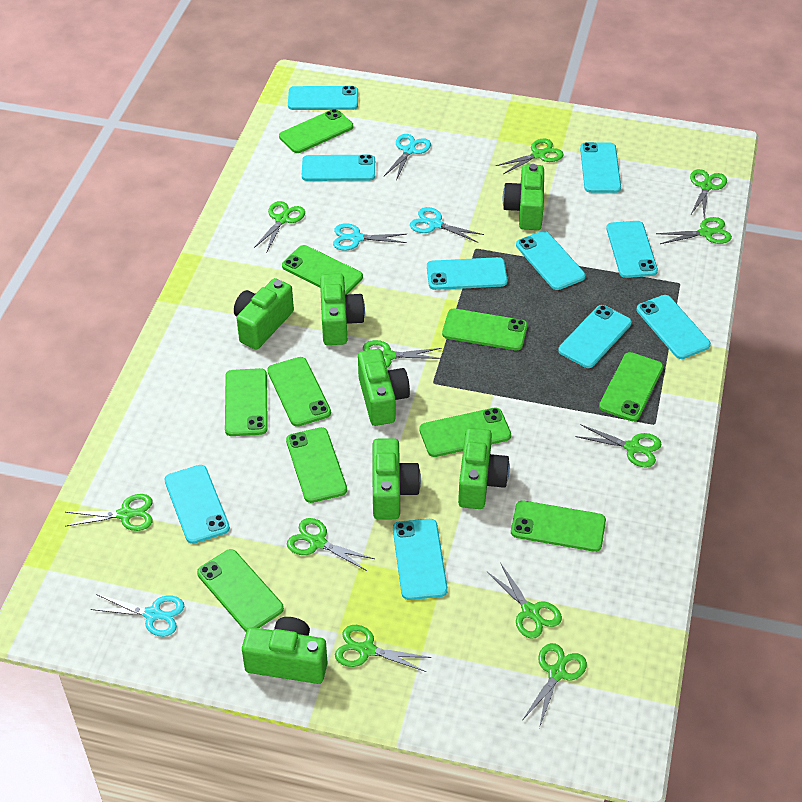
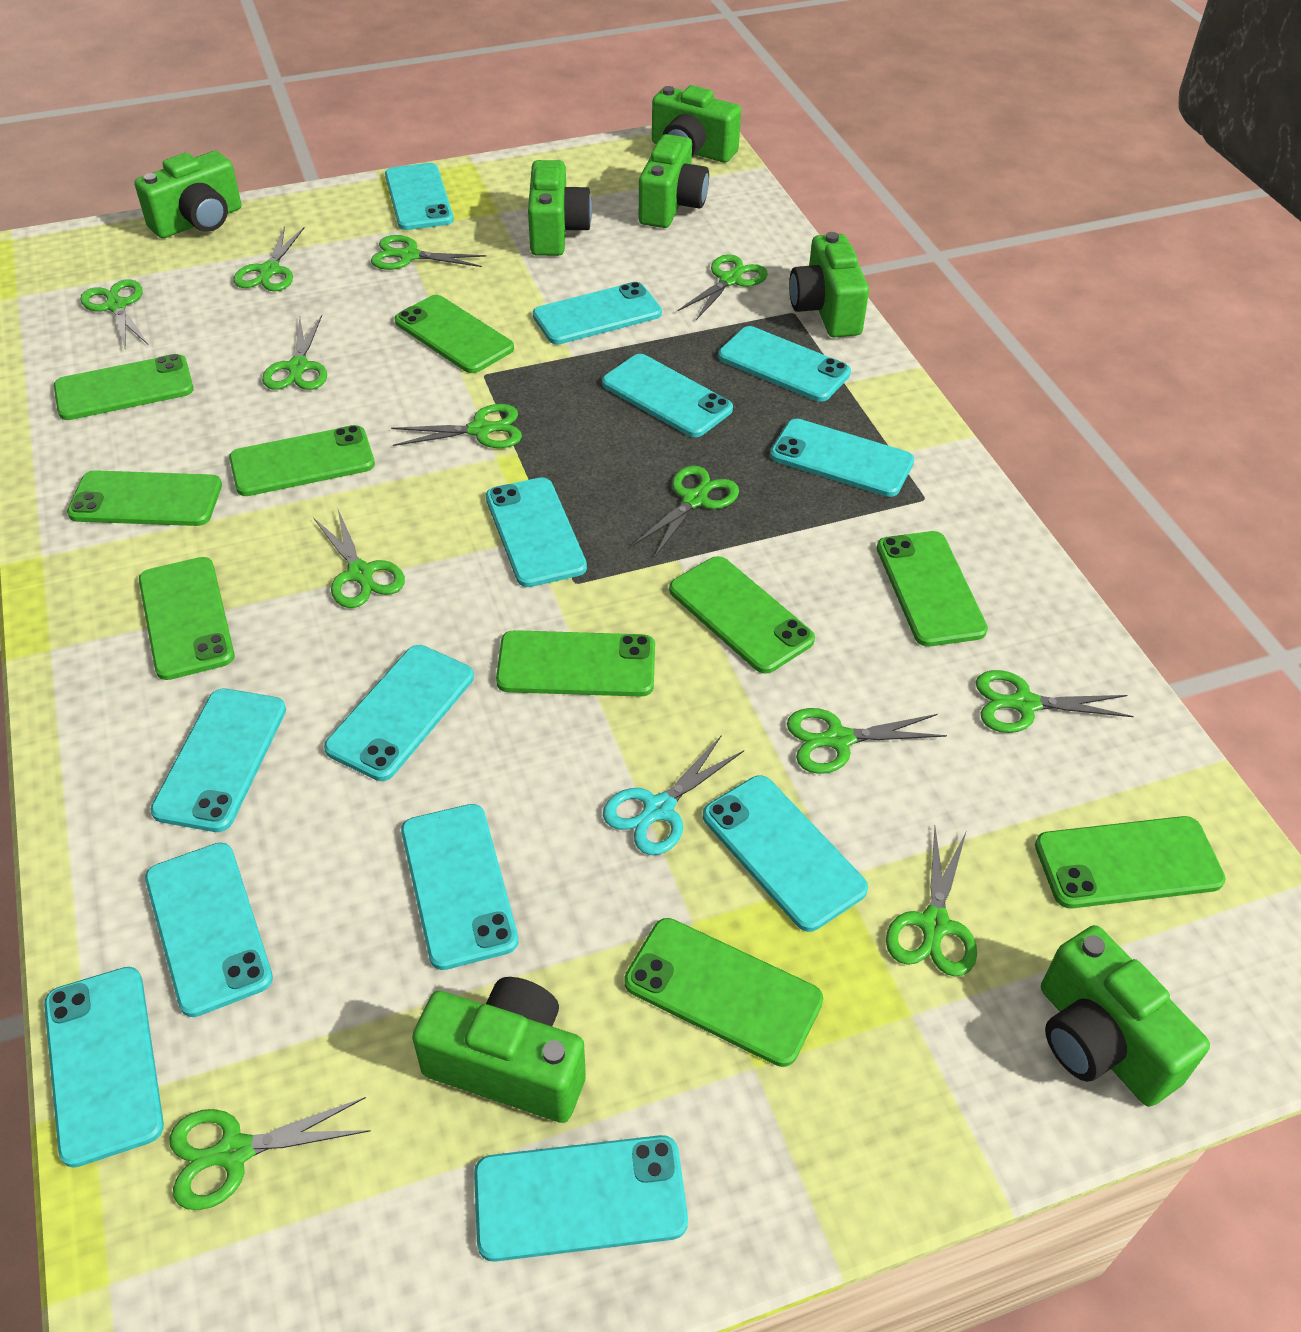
green scissors: 11 -> 12
turquoise phone: 10 -> 13
turquoise scissors: 4 -> 1

